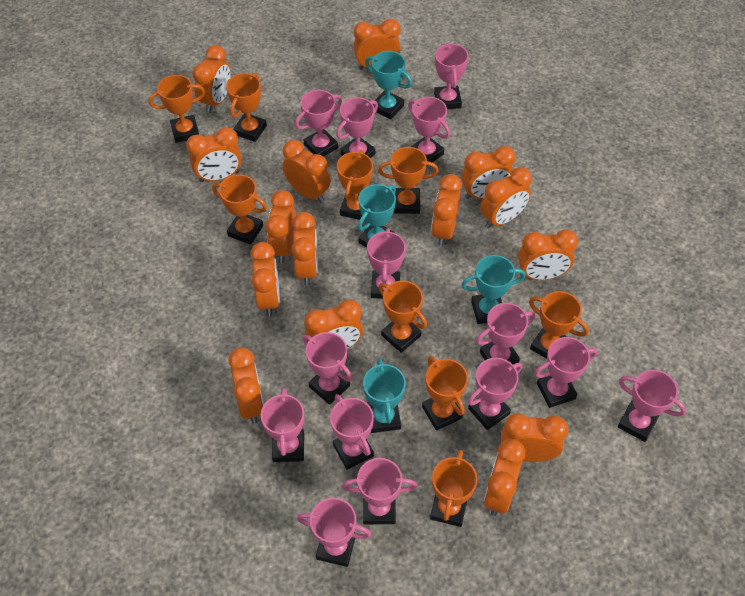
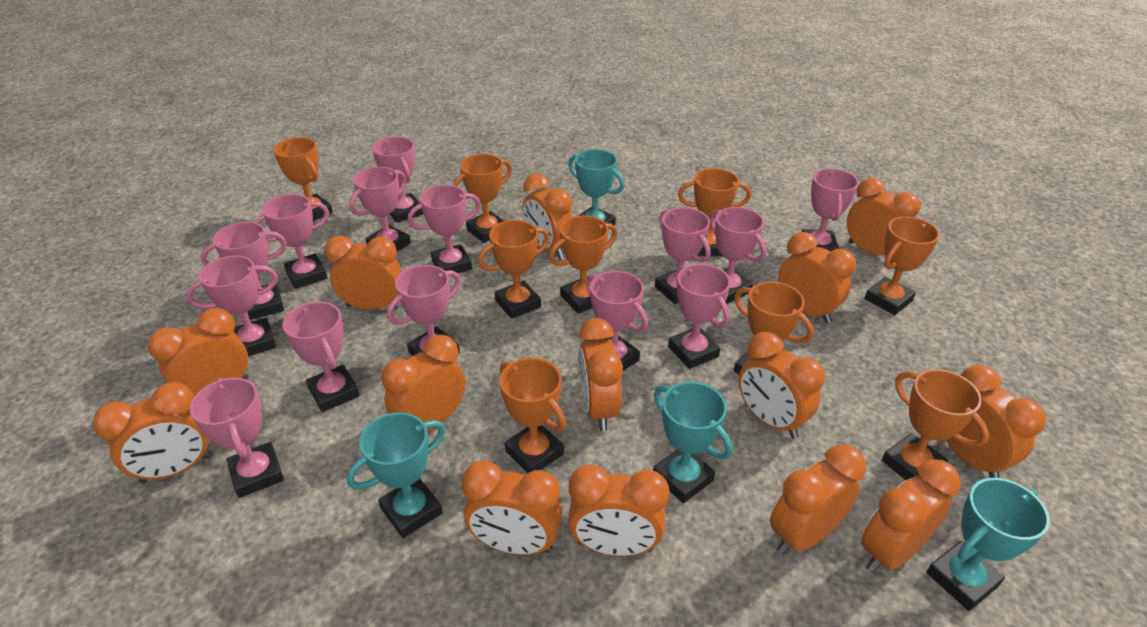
orange clock: 15 -> 14

